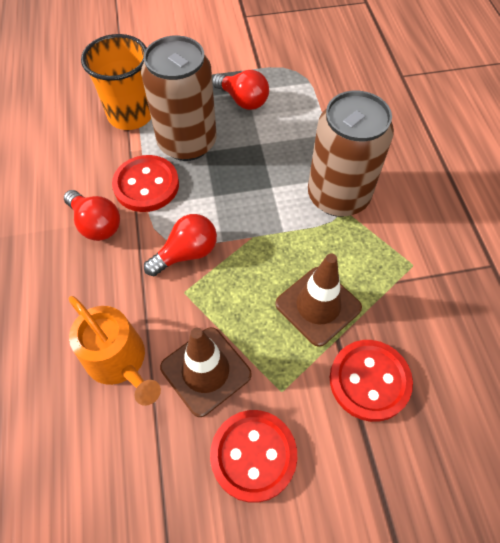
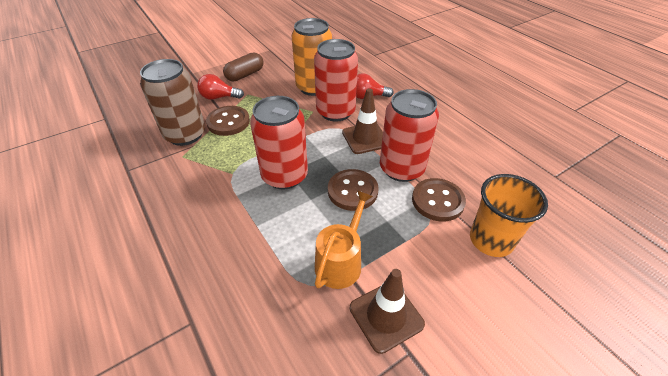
brown button: 0 -> 3
brown can: 2 -> 1
brown capsule: 0 -> 1
orange can: 0 -> 1
red button: 3 -> 0
red can: 0 -> 3
red light bulb: 3 -> 2

